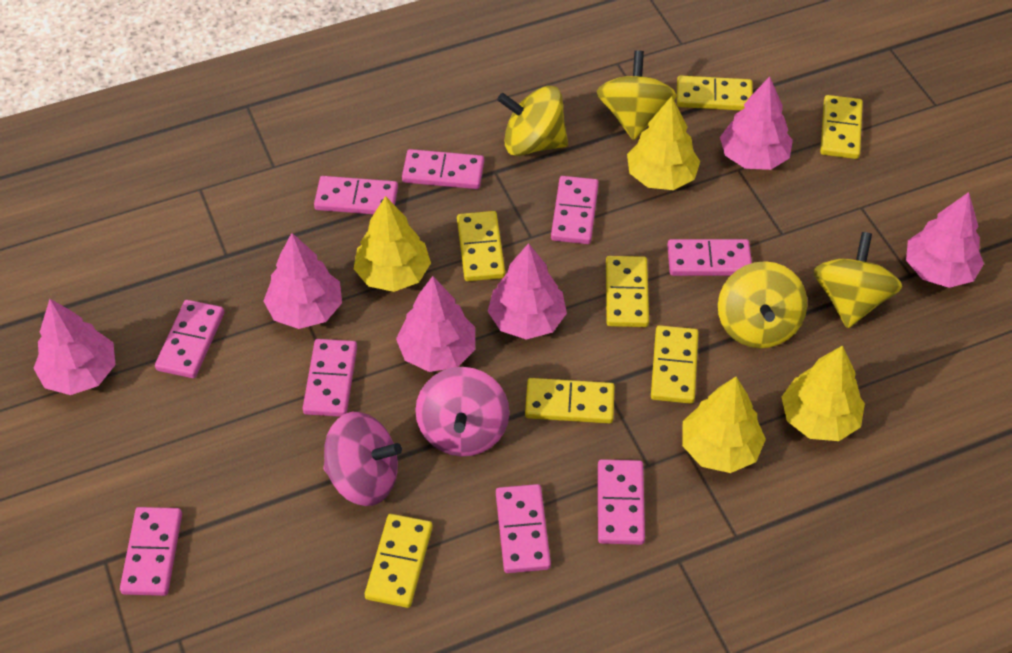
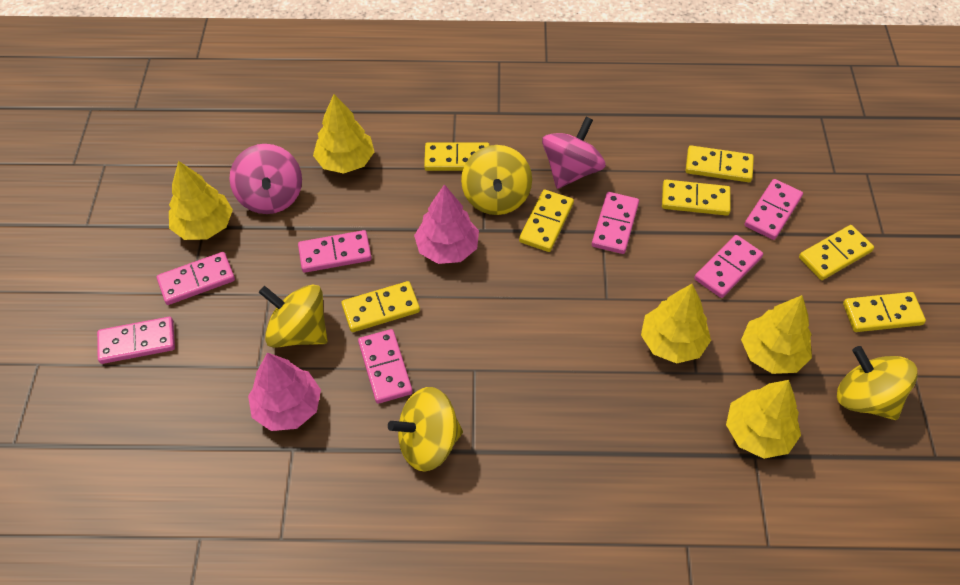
pink domino: 9 -> 7
pink tree: 6 -> 2
yellow tree: 4 -> 5

